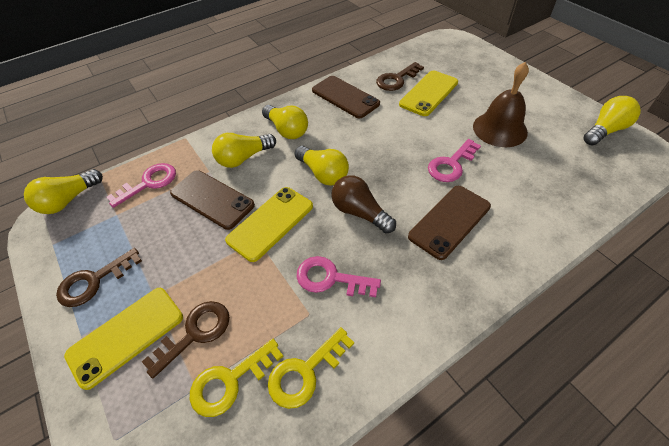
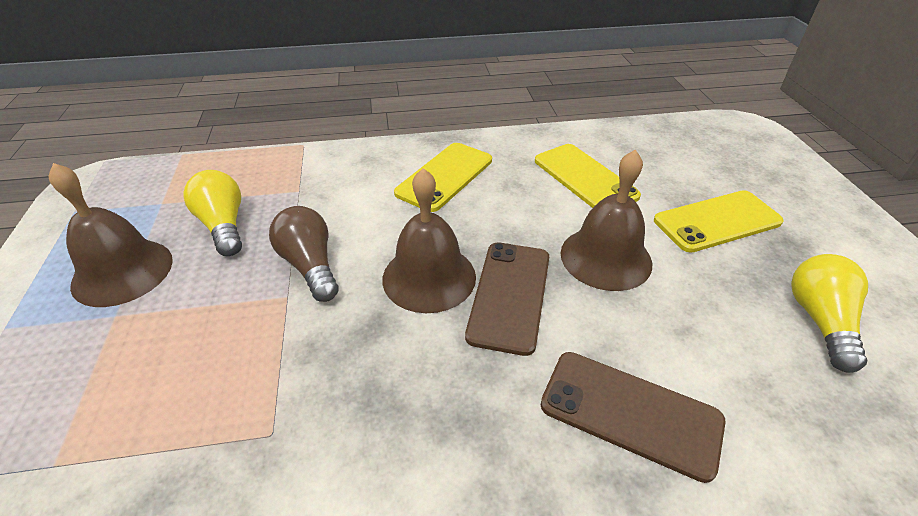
brown bell: 1 -> 3
brown key: 3 -> 0
brown phone: 3 -> 2
pink key: 3 -> 0
yellow key: 2 -> 0
yellow light bulb: 5 -> 2

